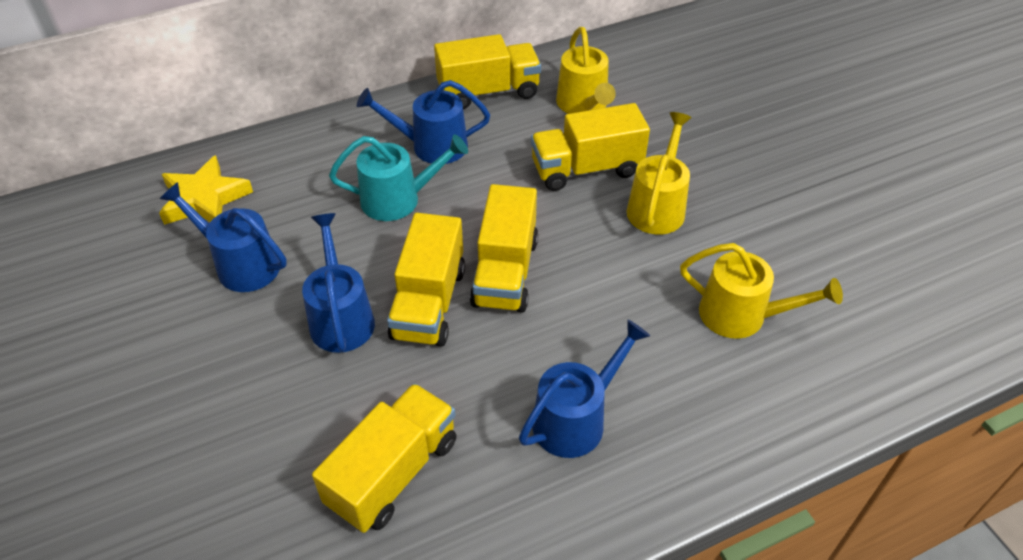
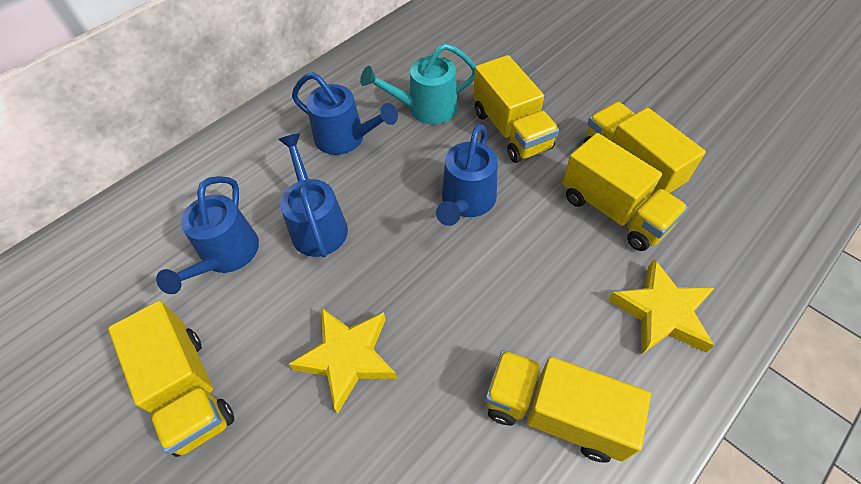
yellow star: 1 -> 2
yellow watering can: 3 -> 0

